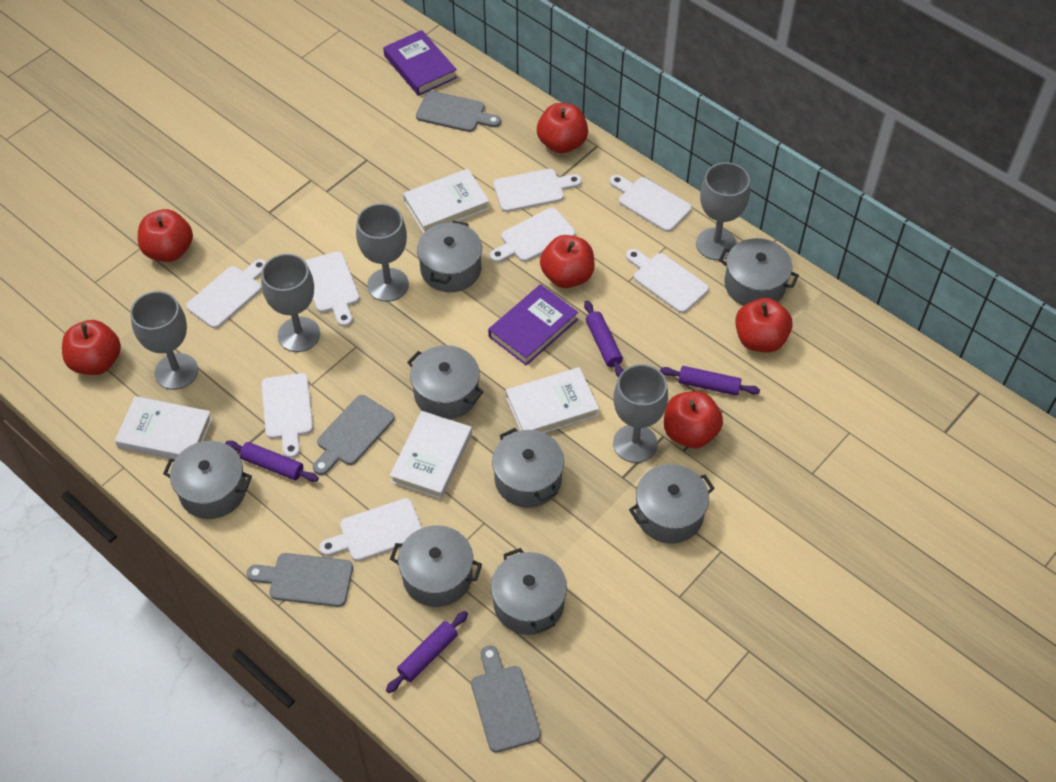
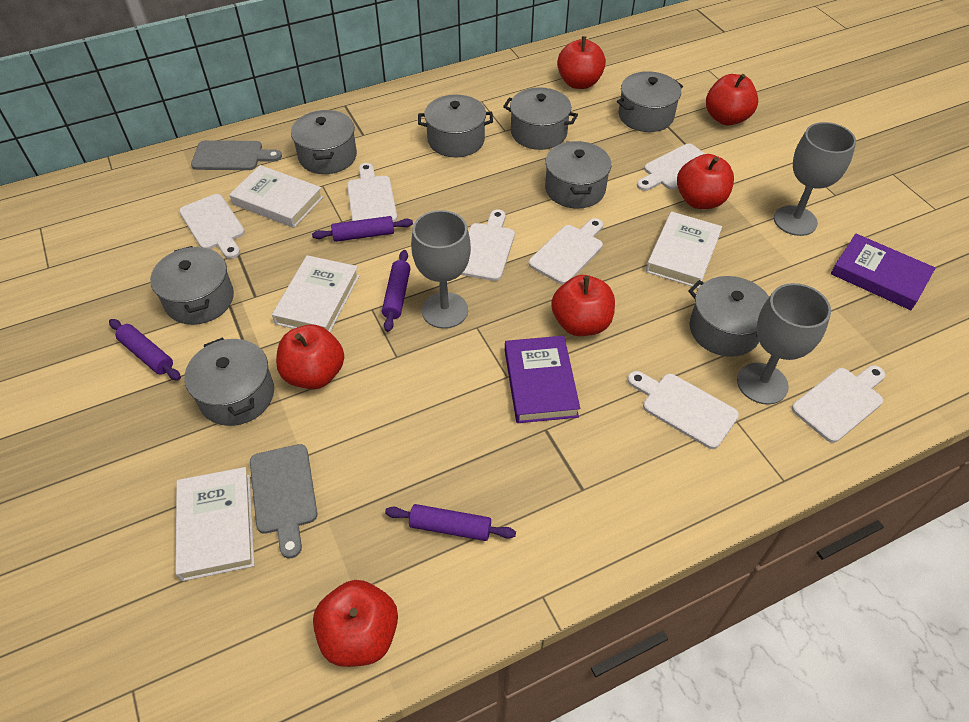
grey cutting board: 4 -> 2
grey goblet: 5 -> 3
white cutting board: 8 -> 7

